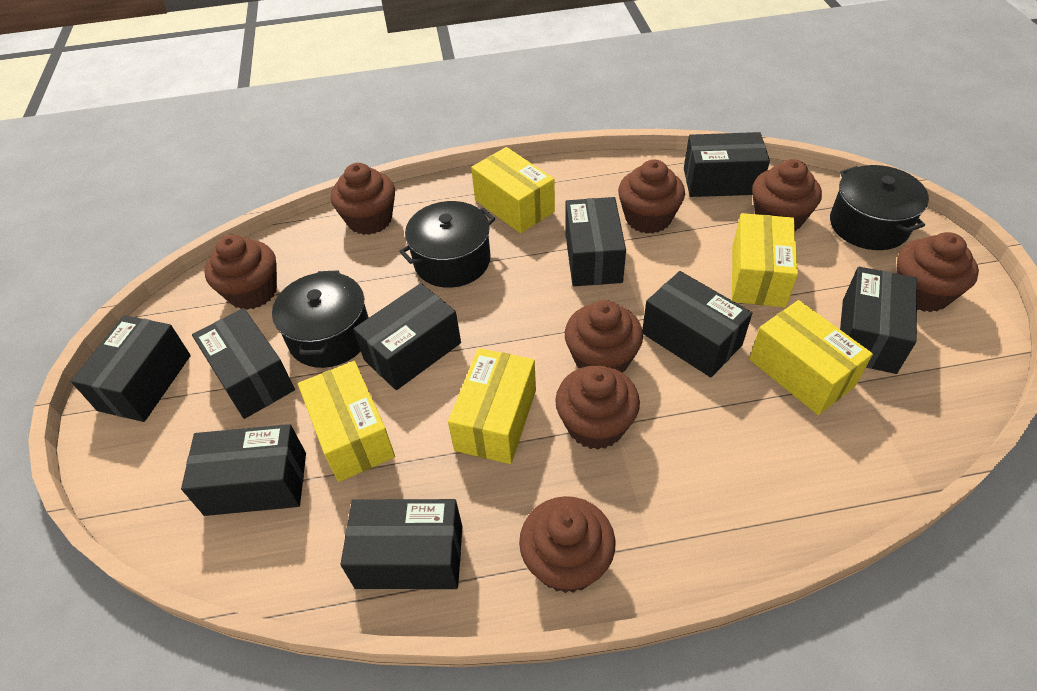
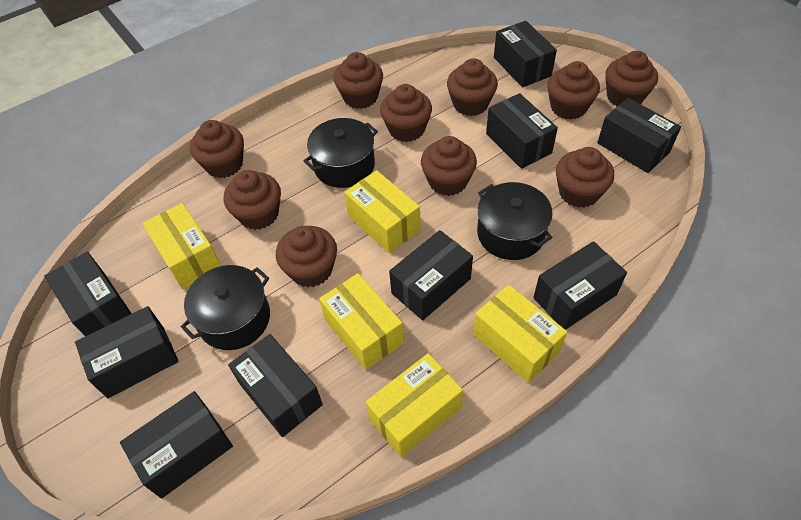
brown cupcake: 8 -> 10

